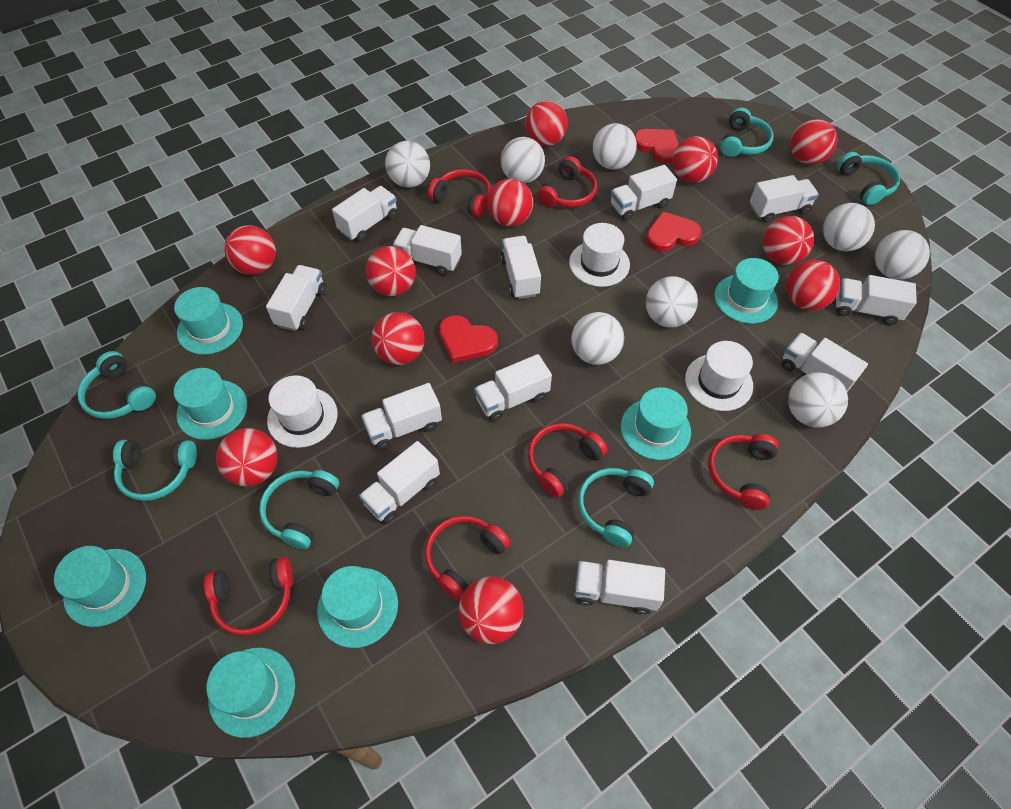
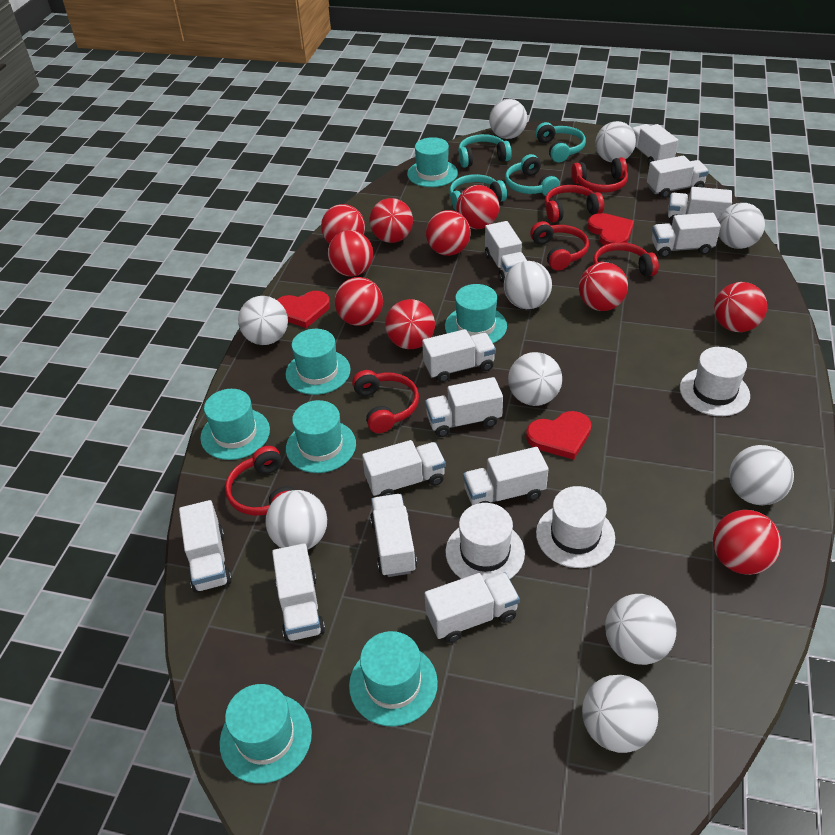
red ball: 11 -> 10
turquoise headphones: 6 -> 4
white ball: 8 -> 10
white truck: 12 -> 13

